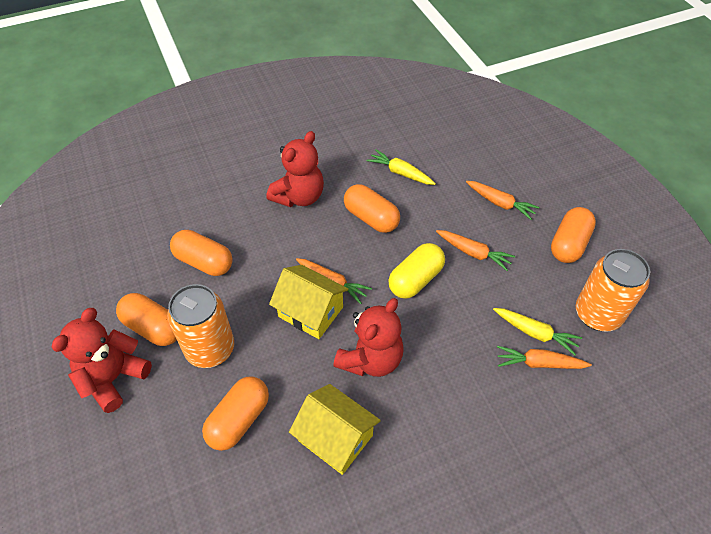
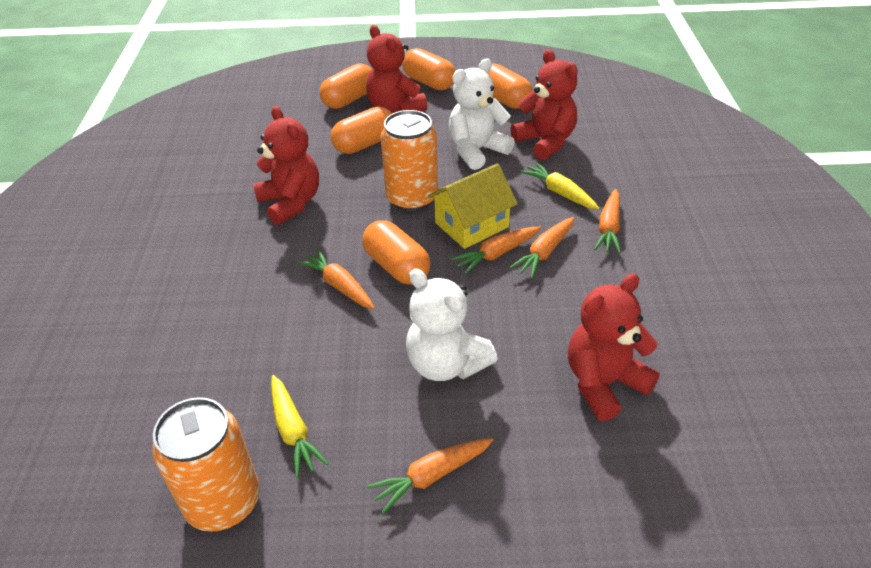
orange carrot: 4 -> 5
red teddy bear: 3 -> 4
white teddy bear: 0 -> 2
yellow capsule: 1 -> 0
yellow house: 2 -> 1

